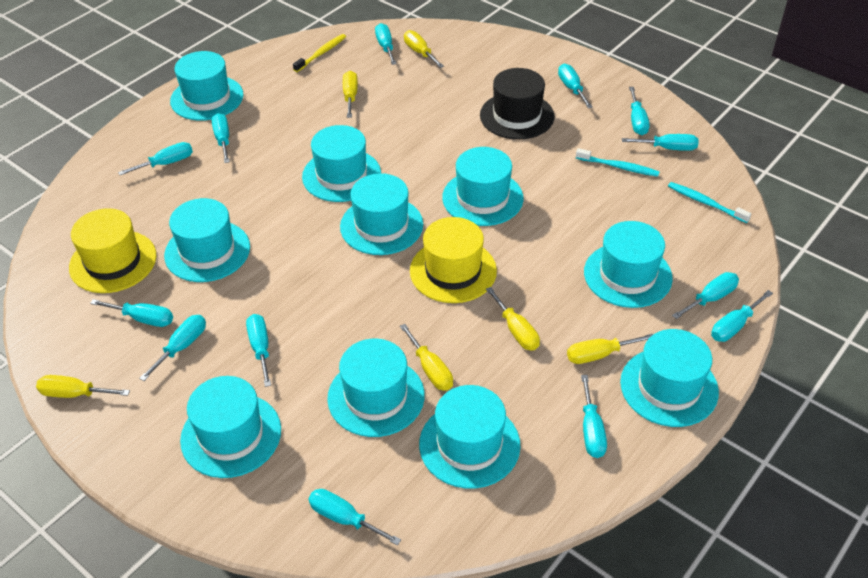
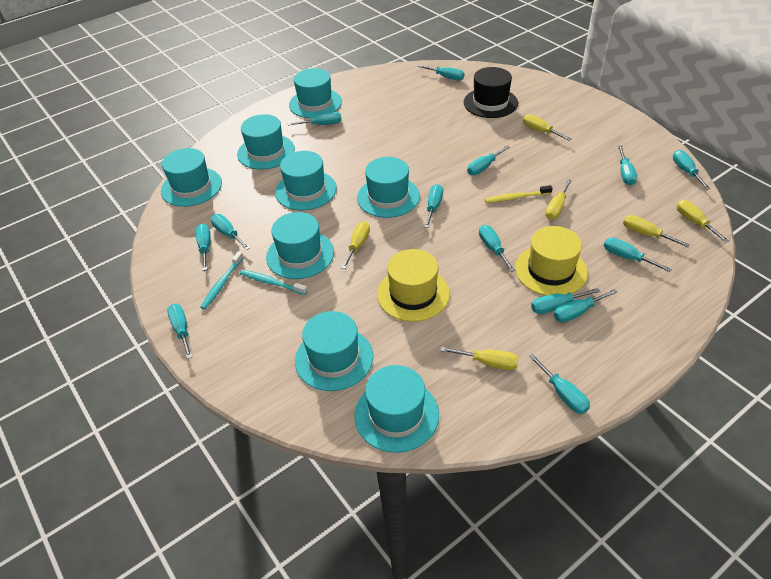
turquoise hat: 10 -> 8
turquoise screwdriver: 13 -> 14

